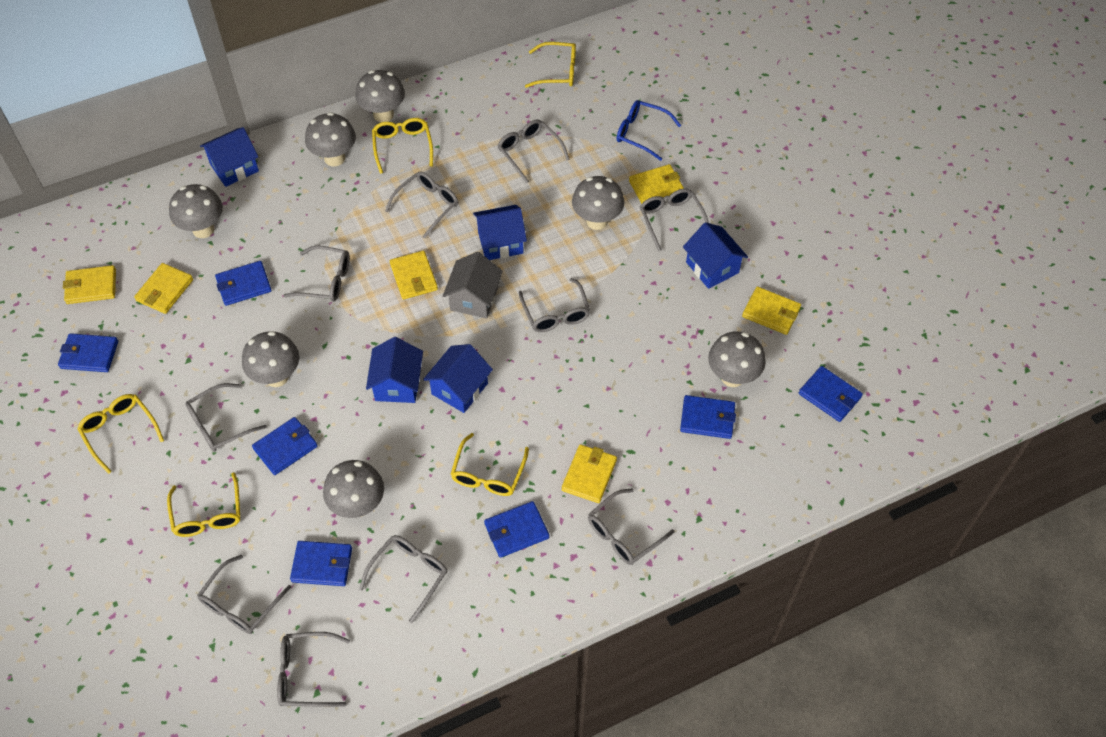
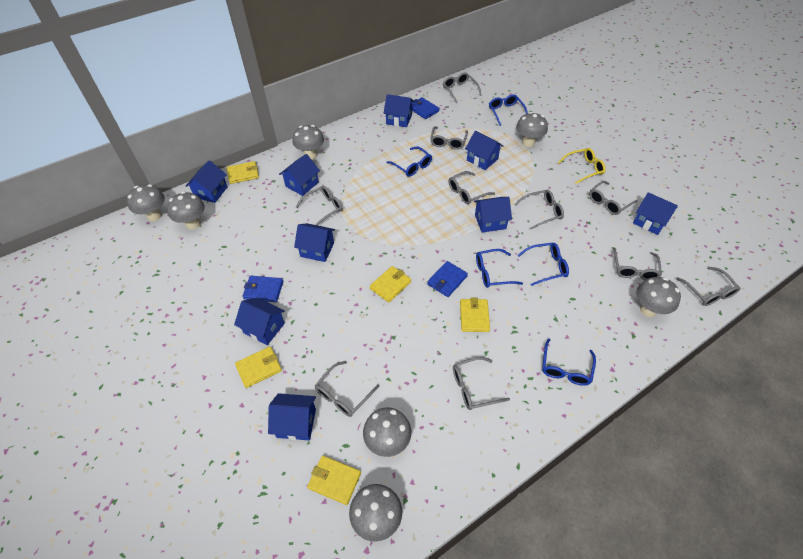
blue glasses: 1 -> 5
blue house: 5 -> 9
blue wallet: 7 -> 3
grey house: 1 -> 0
yellow glasses: 5 -> 1
yellow wallet: 6 -> 5

